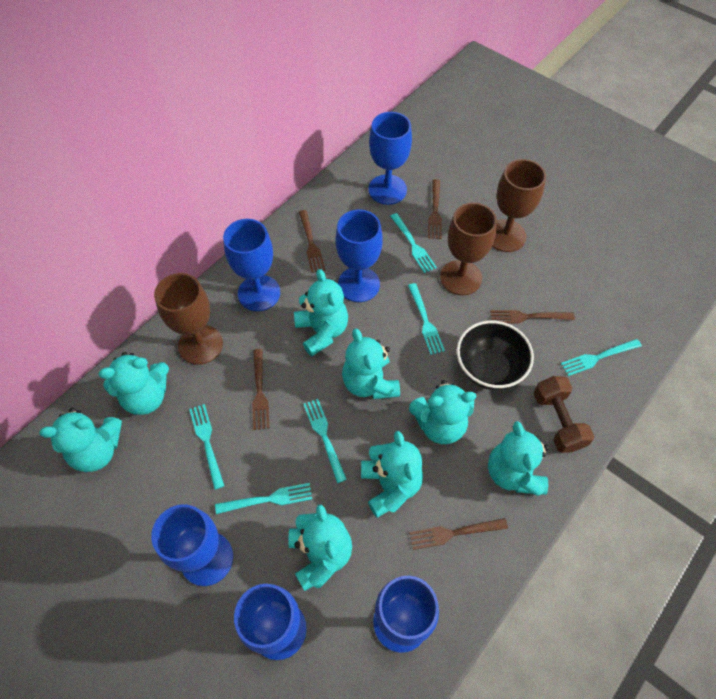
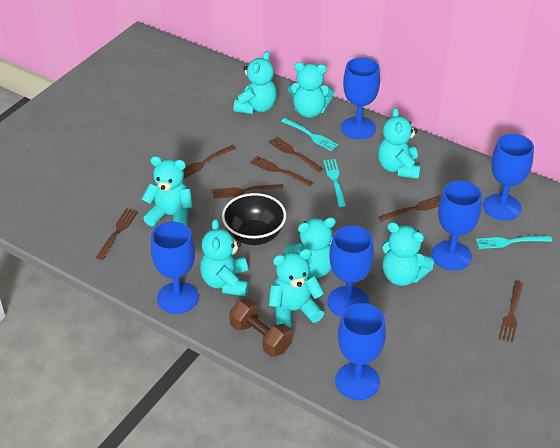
brown fork: 5 -> 7
brown goblet: 3 -> 0
turquoise fork: 6 -> 3

